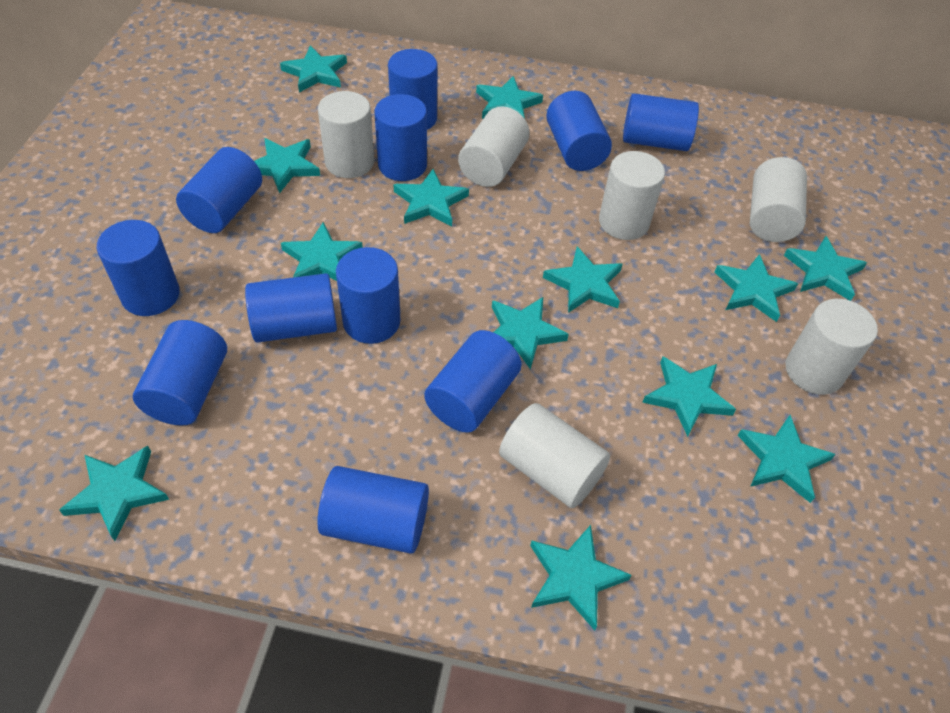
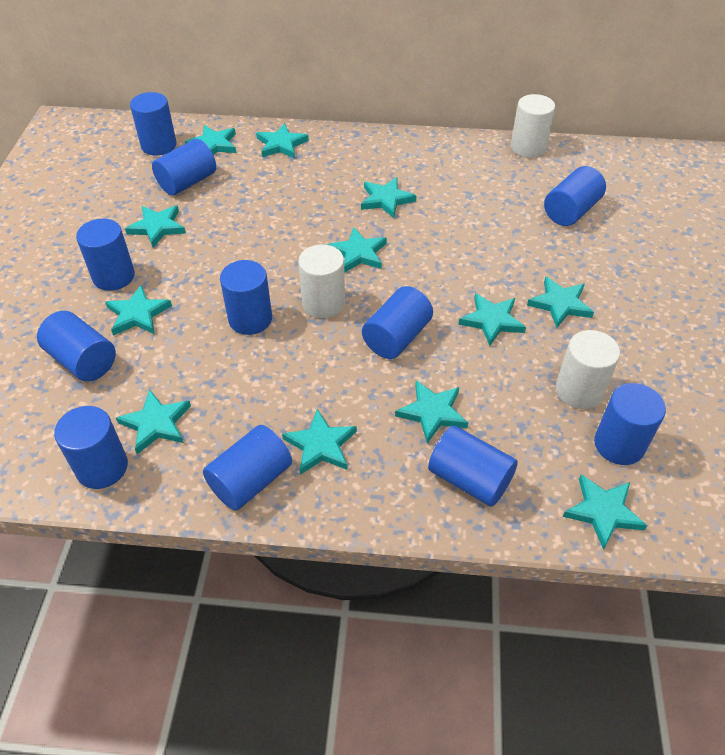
turquoise star: 13 -> 12
white cylinder: 6 -> 3

